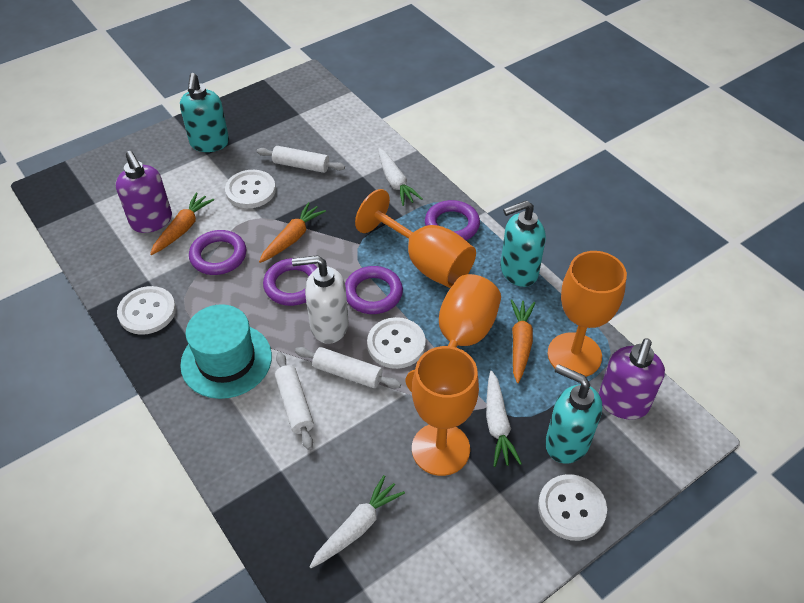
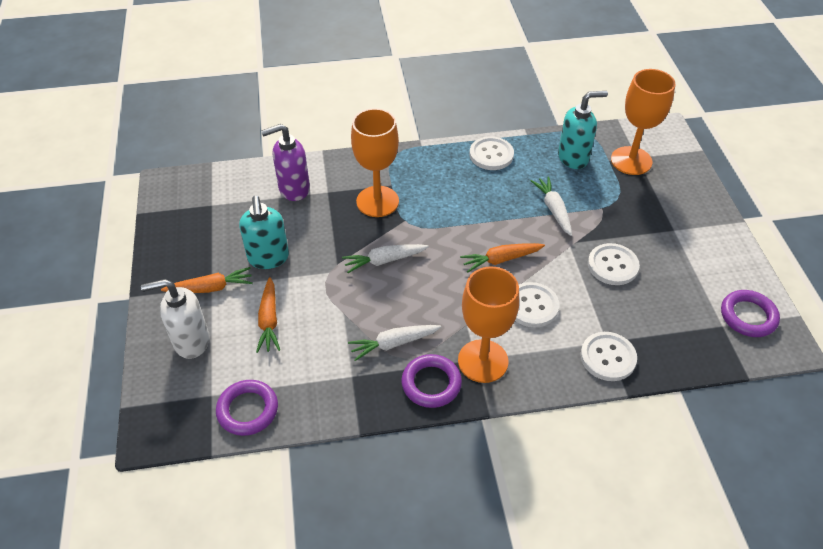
orange goblet: 4 -> 3
purple ring: 4 -> 3
purple soap dispenser: 2 -> 1
turquoise hat: 1 -> 0
turquoise soap dispenser: 3 -> 2
white rolling pin: 3 -> 0

